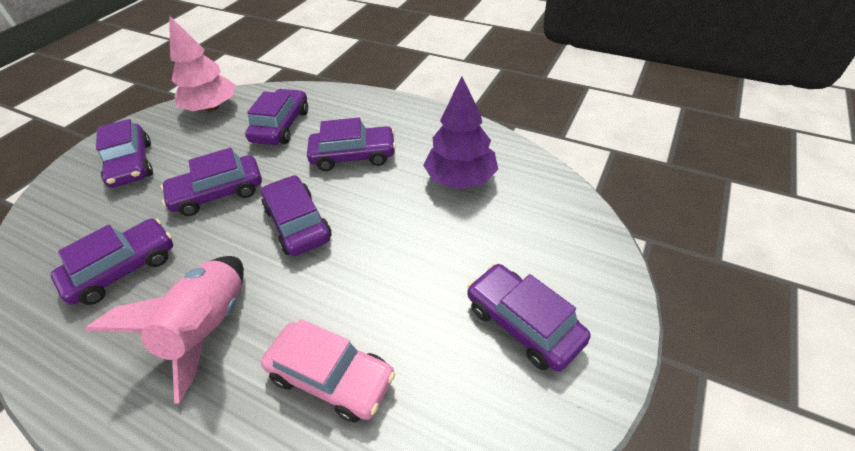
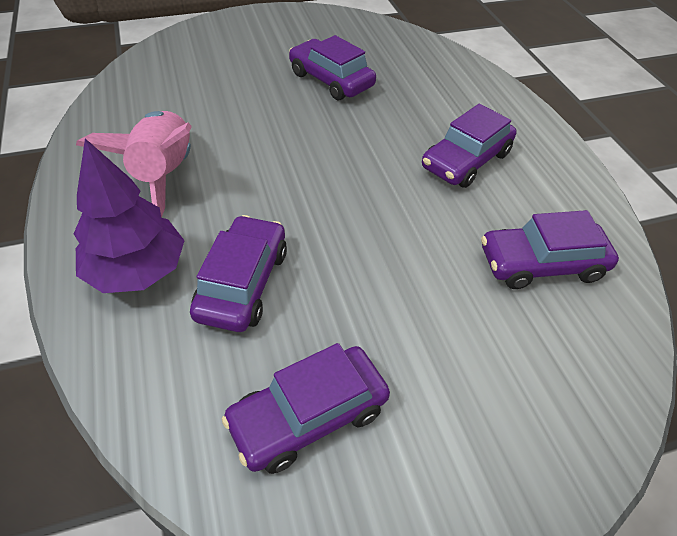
pink car: 1 -> 0
pink tree: 1 -> 0
purple car: 7 -> 5

